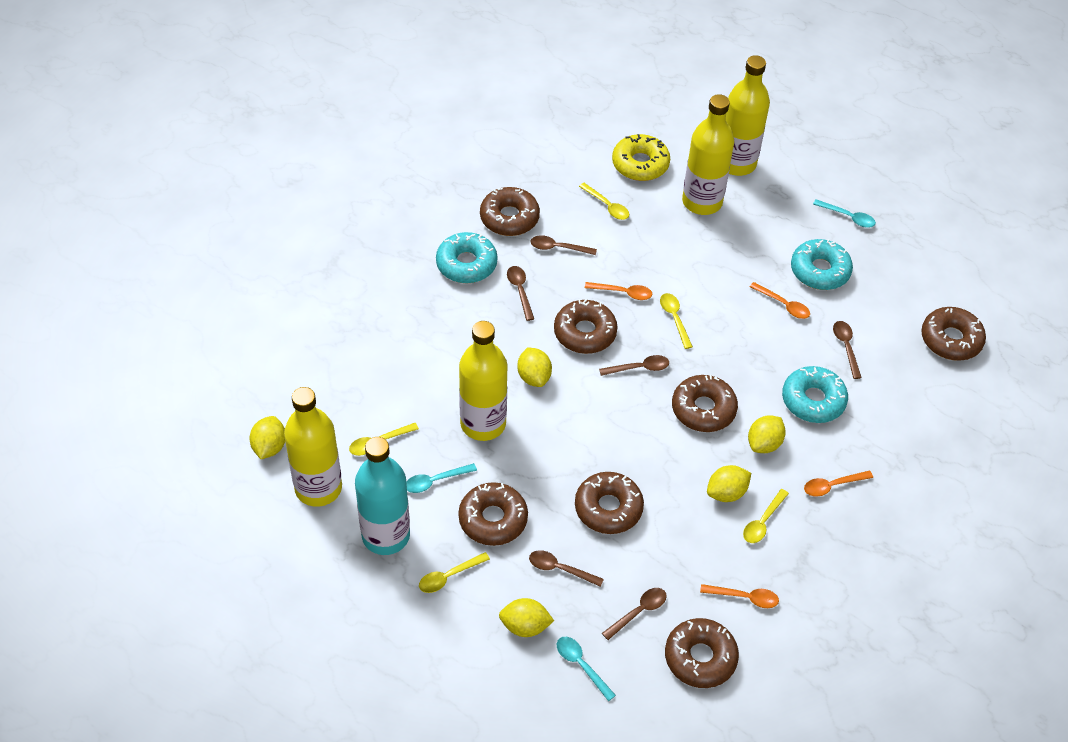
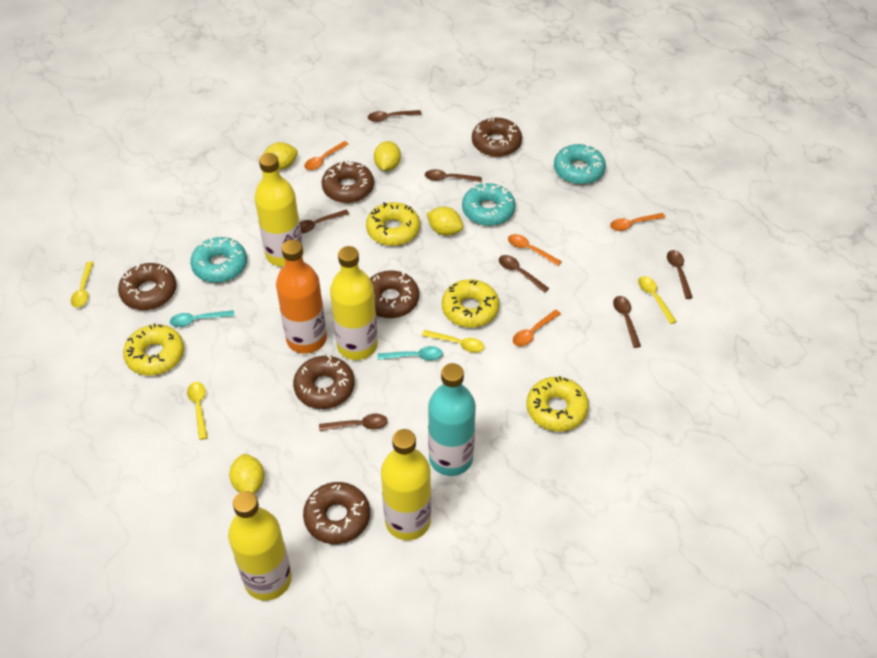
brown donut: 7 -> 6
brown spoon: 6 -> 7
orange bottle: 0 -> 1
turquoise spoon: 3 -> 2
yellow donut: 1 -> 4
yellow lemon: 5 -> 4
yellow spoon: 5 -> 4

